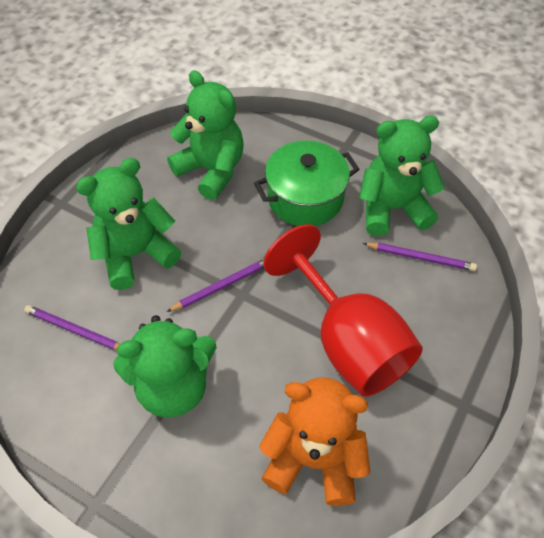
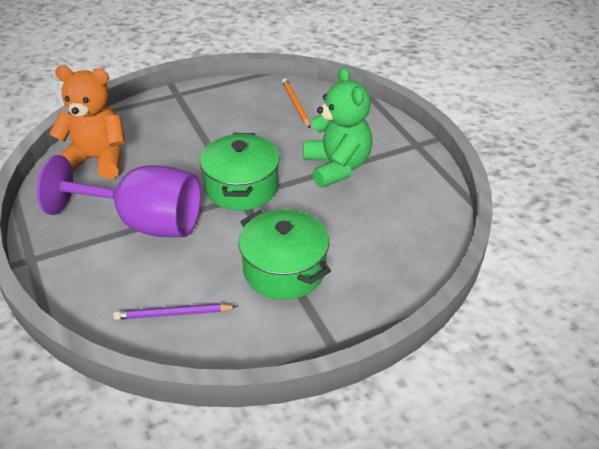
green pot: 1 -> 2
green teddy bear: 4 -> 1
orange pencil: 0 -> 1
purple goblet: 0 -> 1
purple pencil: 3 -> 1
red goblet: 1 -> 0

